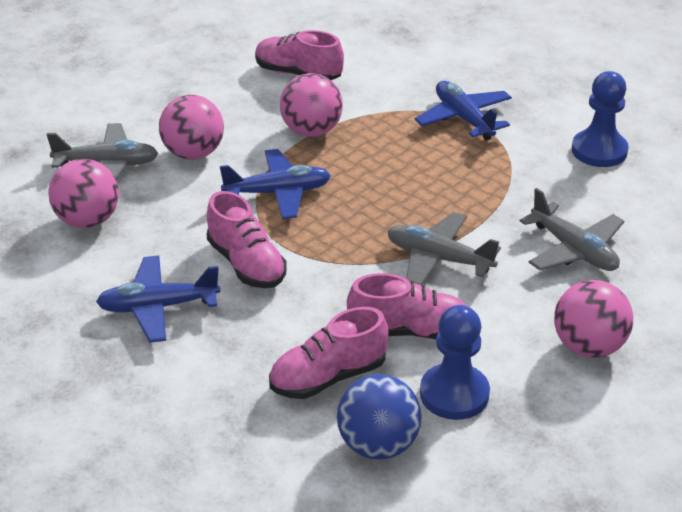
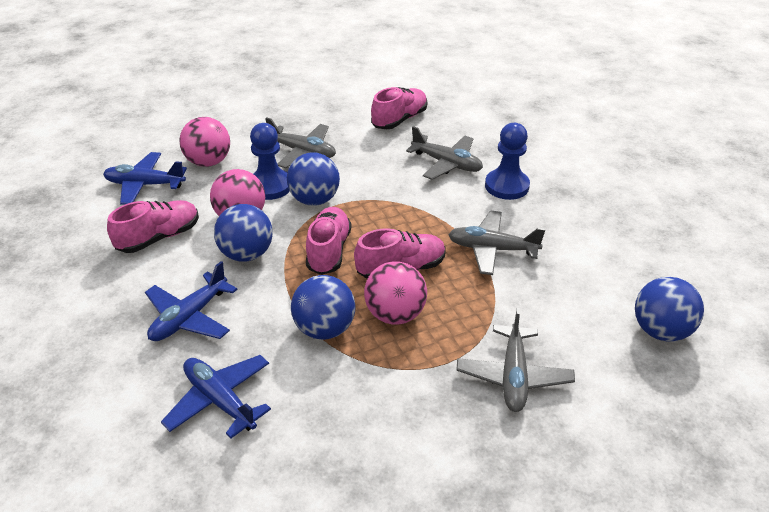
blue ball: 1 -> 4
grey plane: 3 -> 4
pink ball: 4 -> 3

